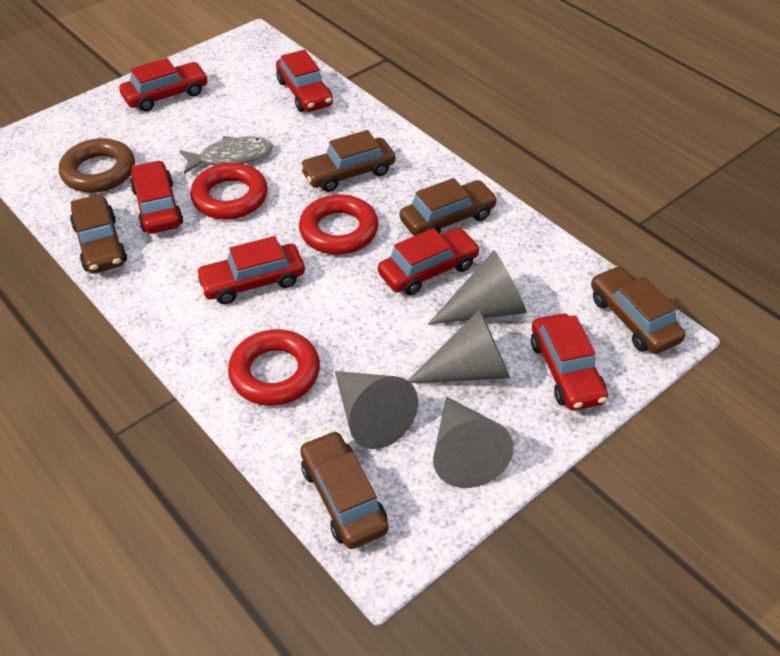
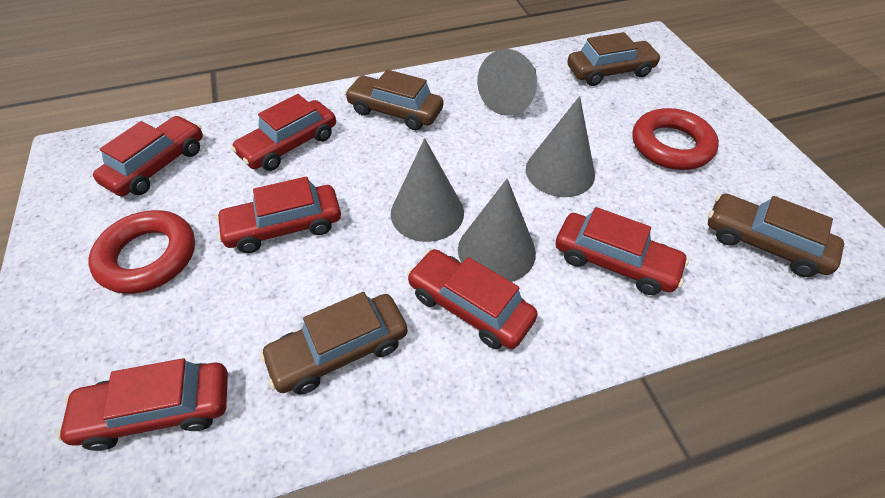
brown car: 5 -> 4
brown ring: 1 -> 0
grey fish: 1 -> 0
red ring: 3 -> 2

